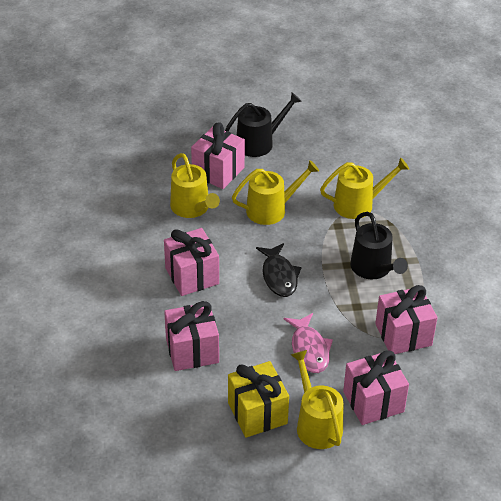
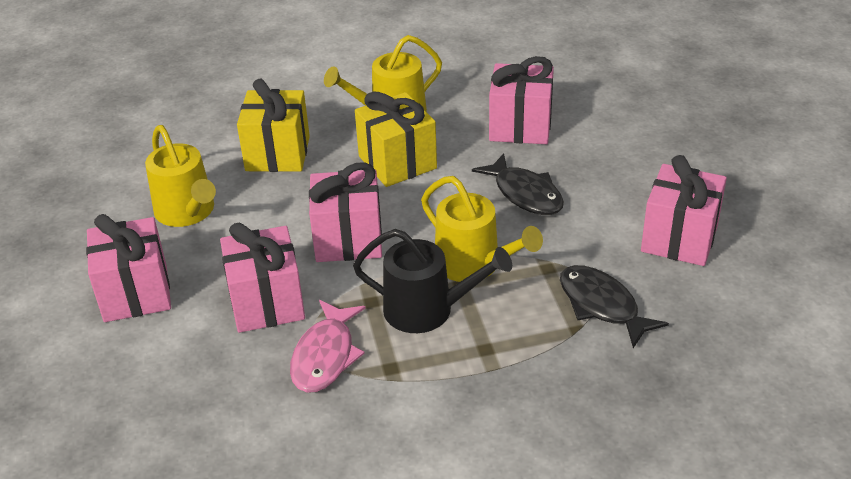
black fish: 1 -> 2
black watering can: 2 -> 1
yellow gift: 1 -> 2
yellow watering can: 4 -> 3

